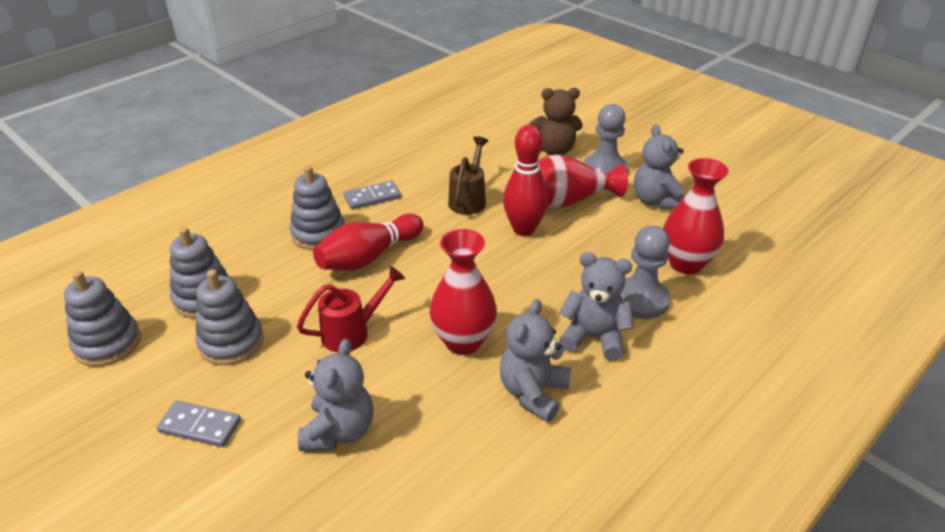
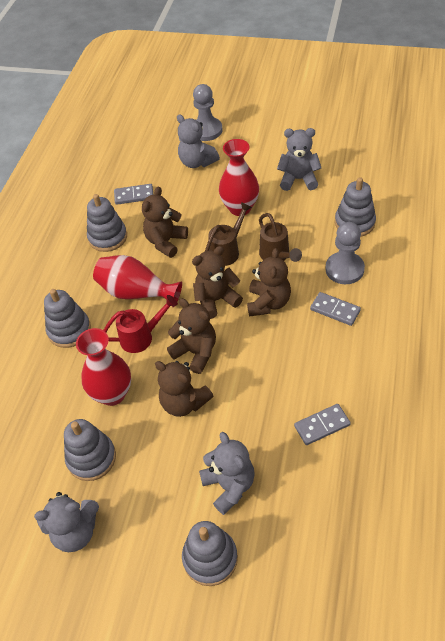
brown teddy bear: 1 -> 5
brown watering can: 1 -> 2
grey domino: 2 -> 3
grey stacking toy: 4 -> 5
red bowling pin: 2 -> 0

